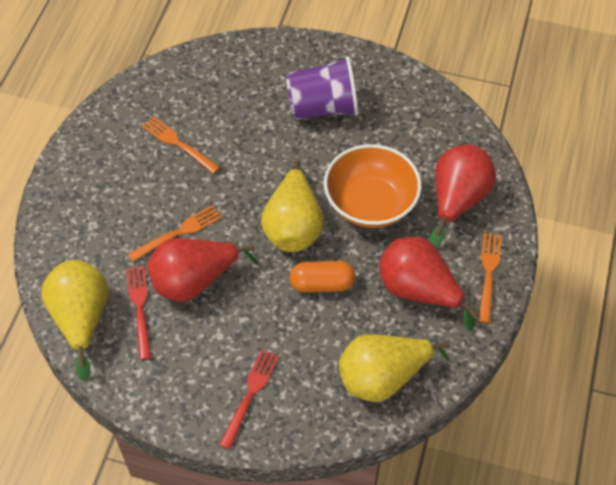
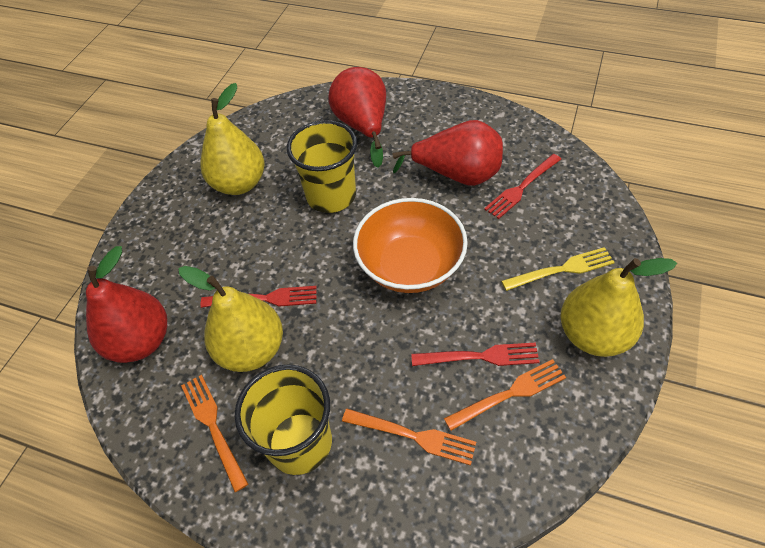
orange capsule: 1 -> 0
purple cup: 1 -> 0
red fork: 2 -> 3
yellow cup: 0 -> 2
yellow fork: 0 -> 1

